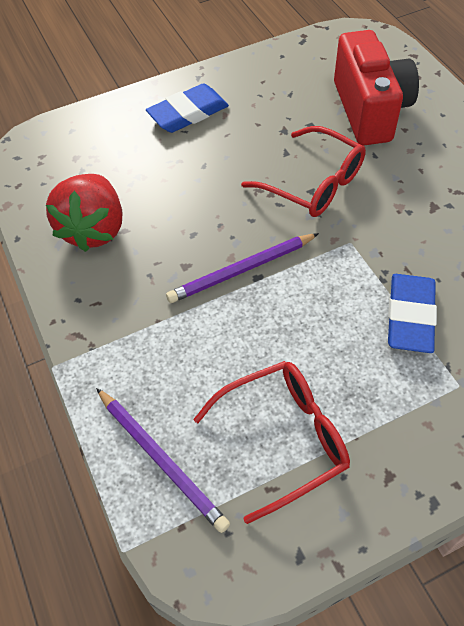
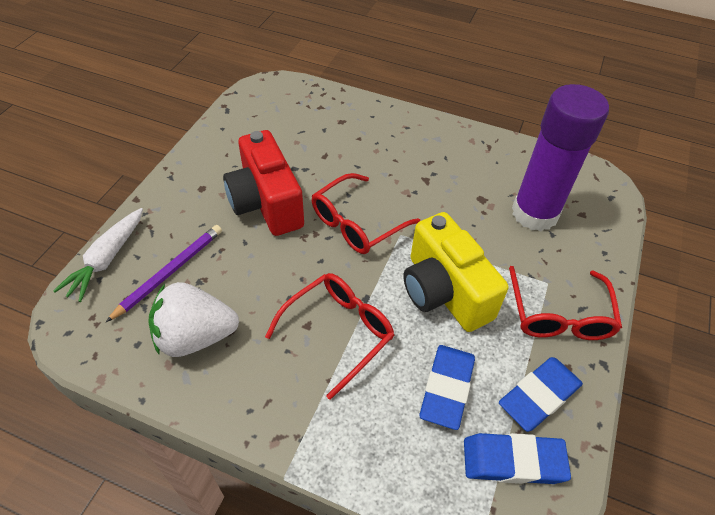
blue eraser: 2 -> 3
purple glue stick: 0 -> 1
purple pencil: 2 -> 1
red glasses: 2 -> 3
red strawberry: 1 -> 0
white carrot: 0 -> 1
white strawberry: 0 -> 1
yellow camera: 0 -> 1

